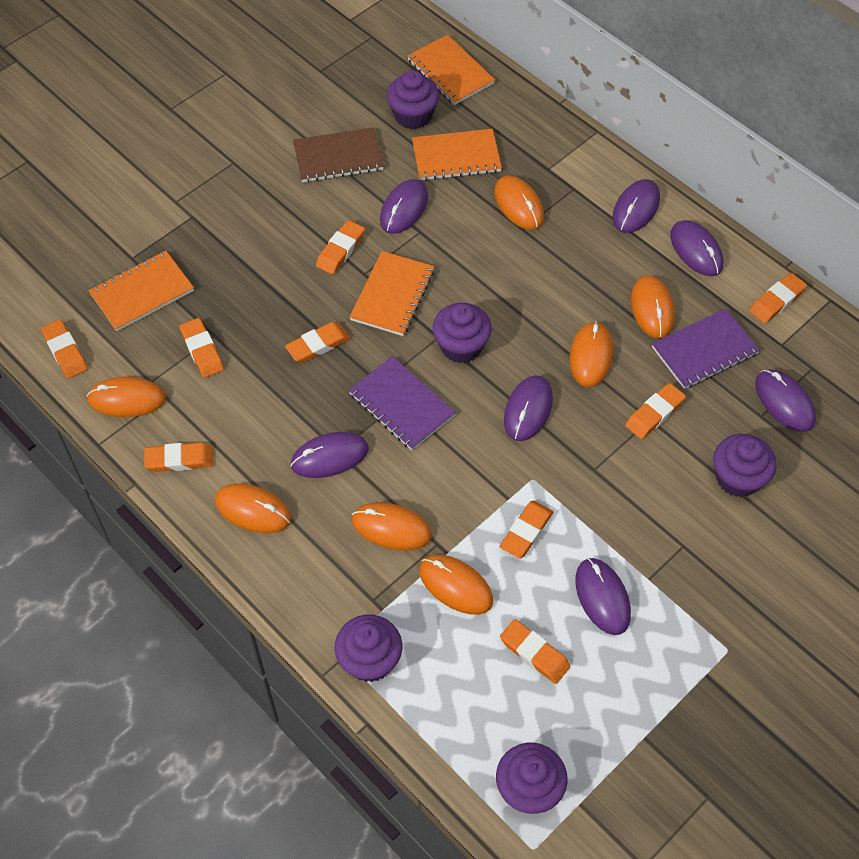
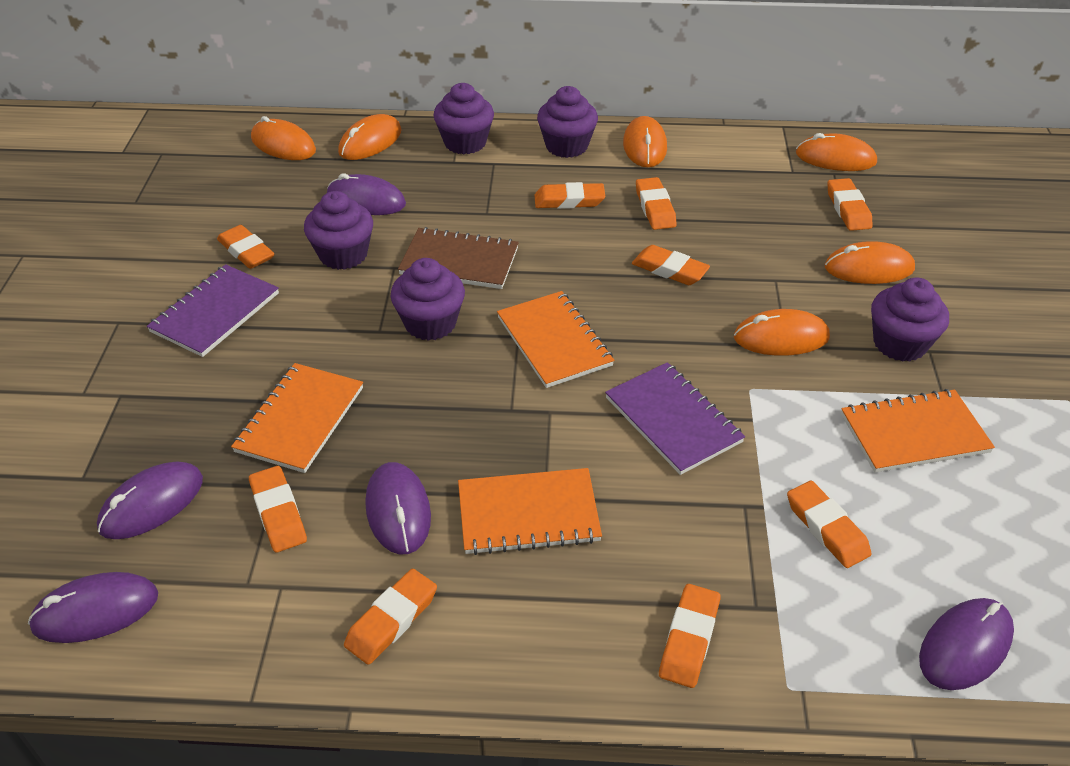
orange mouse: 7 -> 6
purple mouse: 7 -> 5

